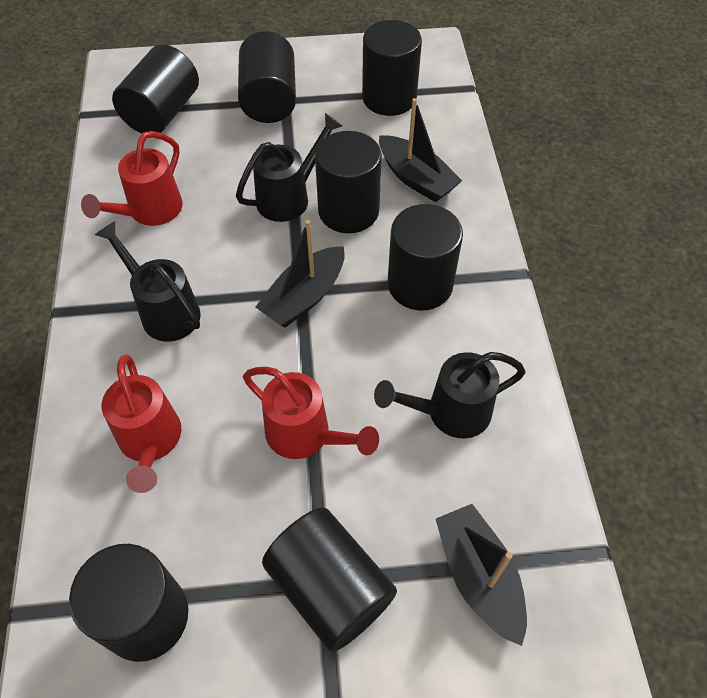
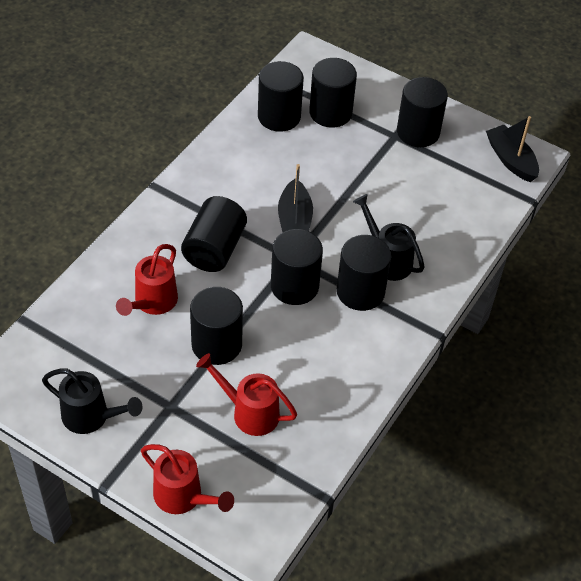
black boat: 3 -> 2
black watering can: 3 -> 2

